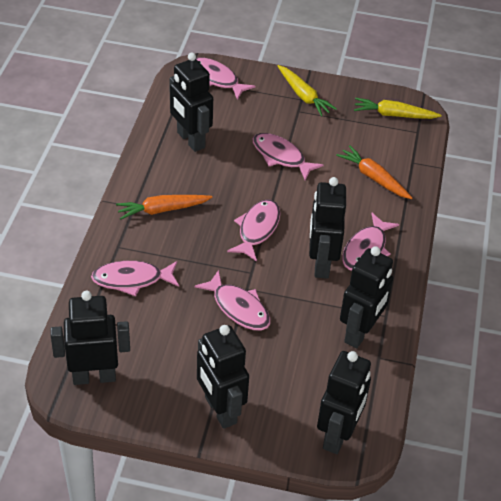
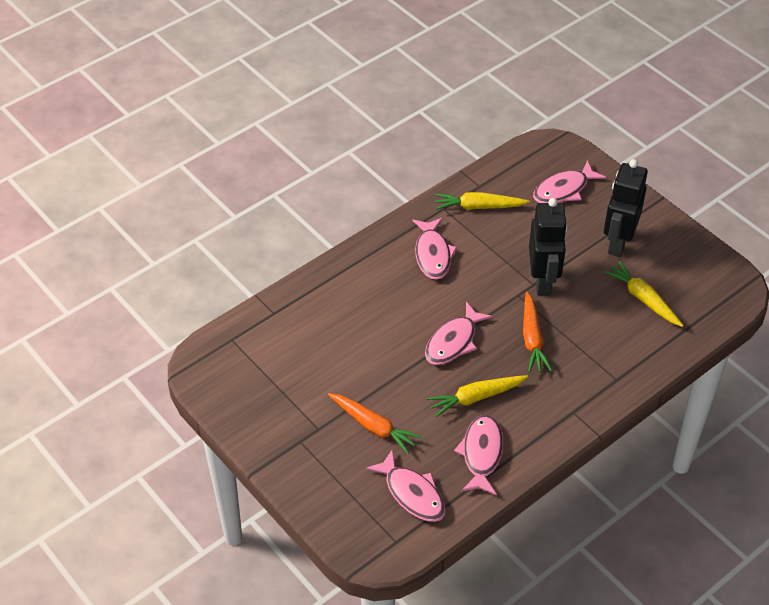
black robot: 6 -> 2
pink fish: 6 -> 5
yellow carrot: 2 -> 3

